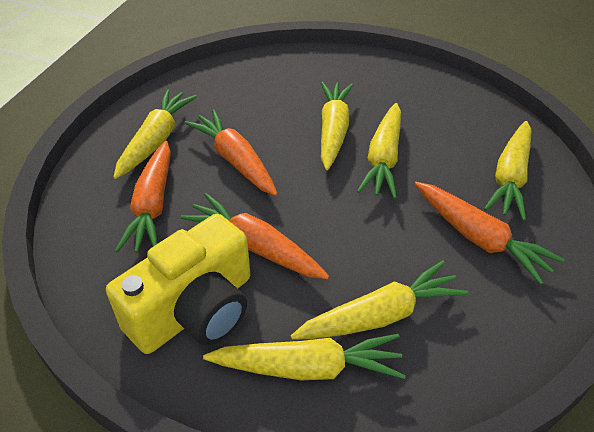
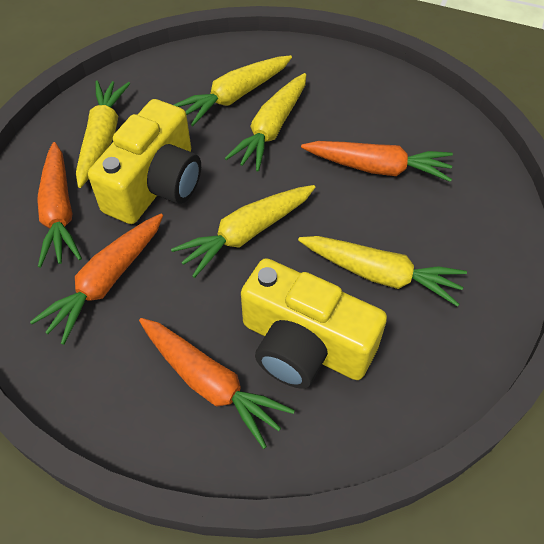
yellow camera: 1 -> 2
yellow carrot: 6 -> 5

